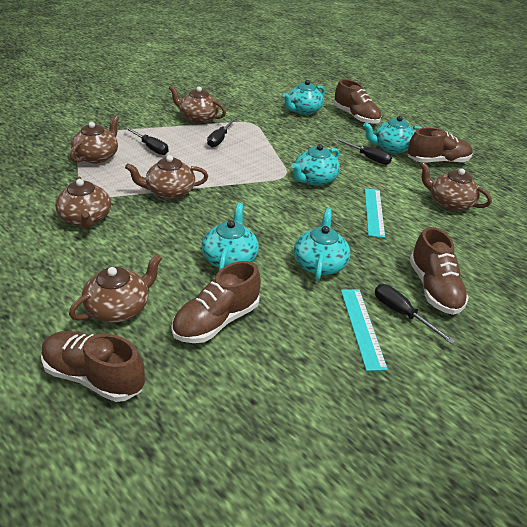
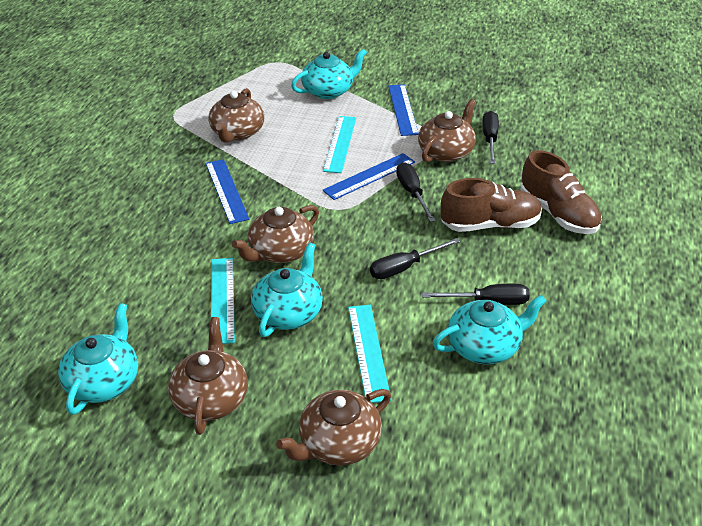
blue ruler: 0 -> 3
brown shoe: 5 -> 2
brown teapot: 6 -> 5
turquoise ruler: 2 -> 3
turquoise teapot: 5 -> 4

